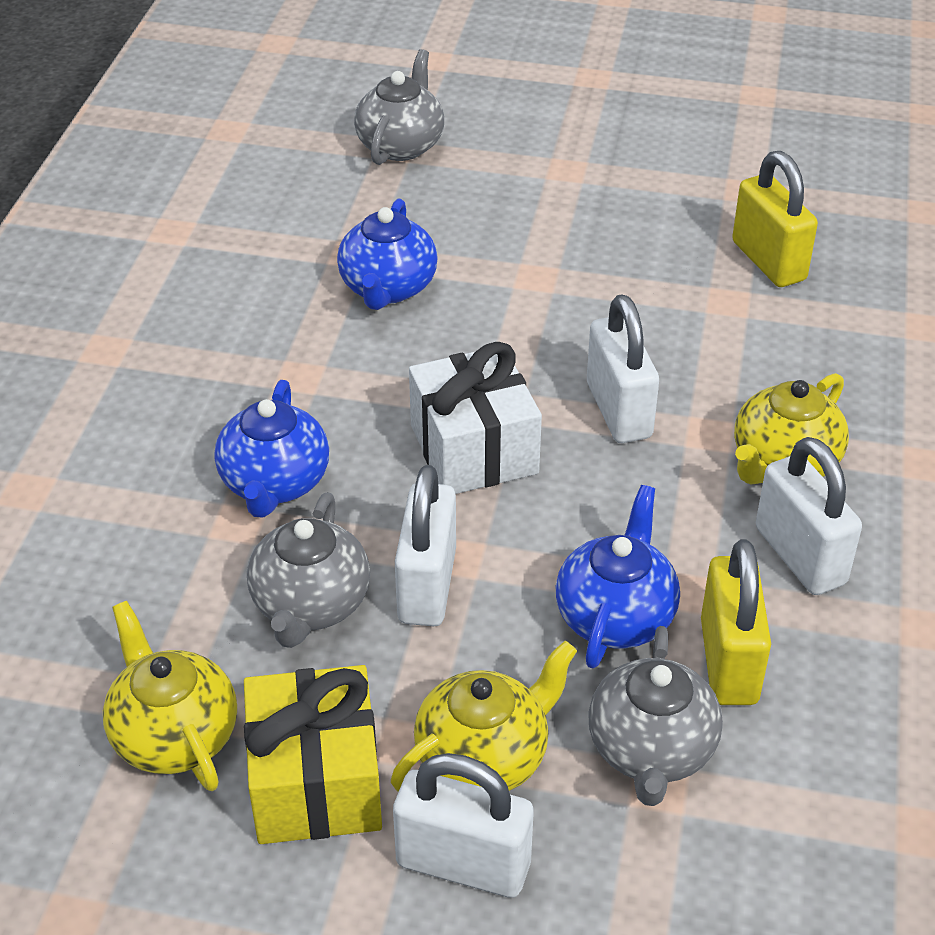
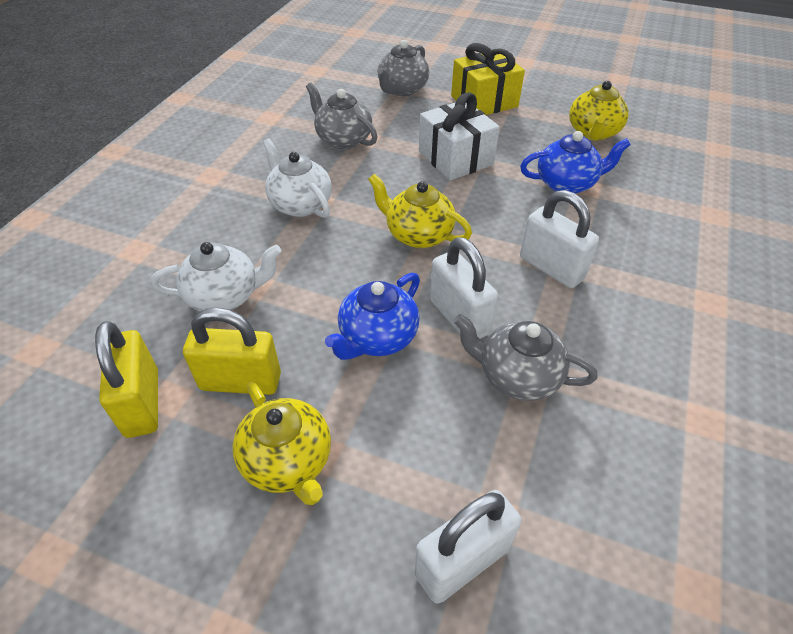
blue teapot: 3 -> 2
white padlock: 4 -> 3
white teapot: 0 -> 2

